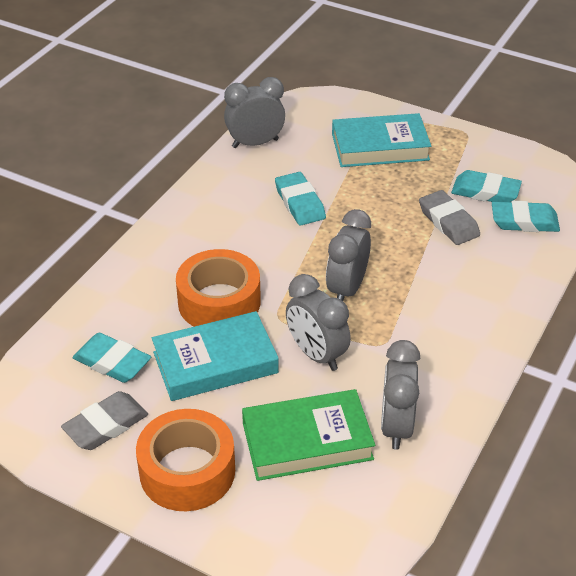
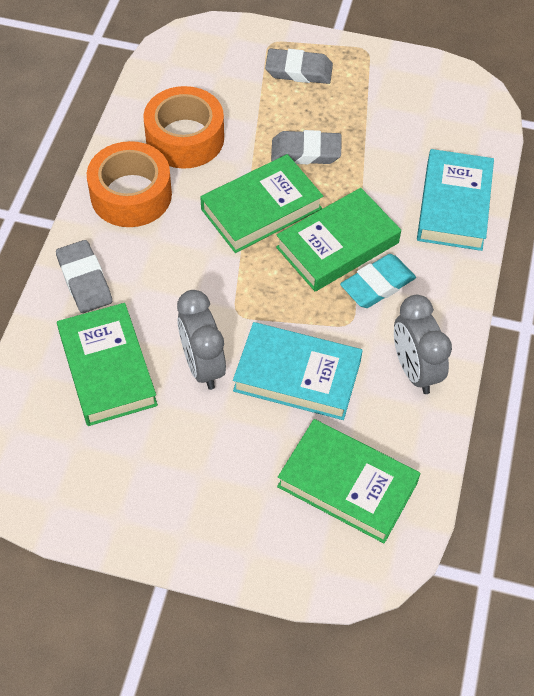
green book: 1 -> 4
grey clock: 4 -> 2
grey eraser: 2 -> 3
turquoise eraser: 4 -> 1

